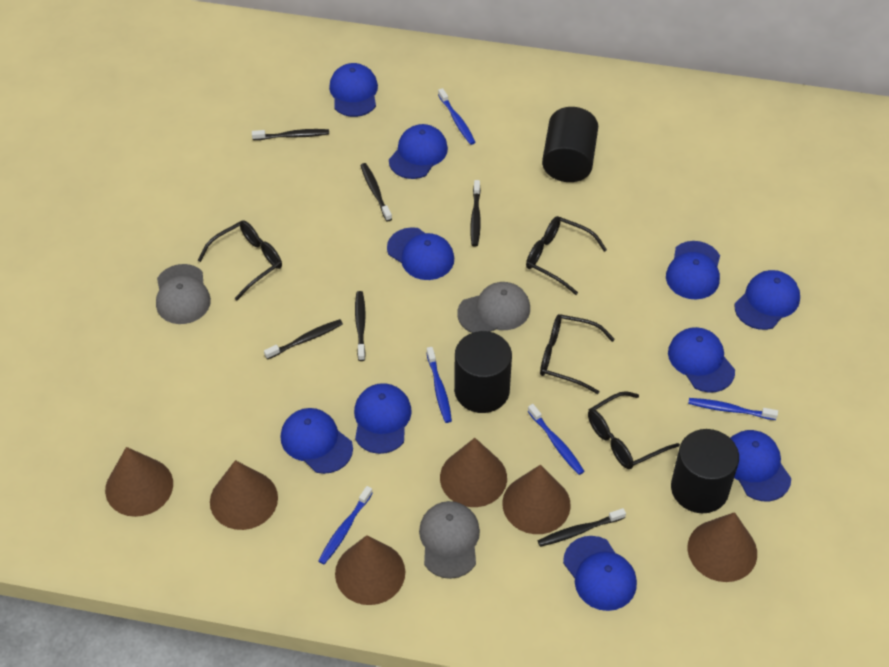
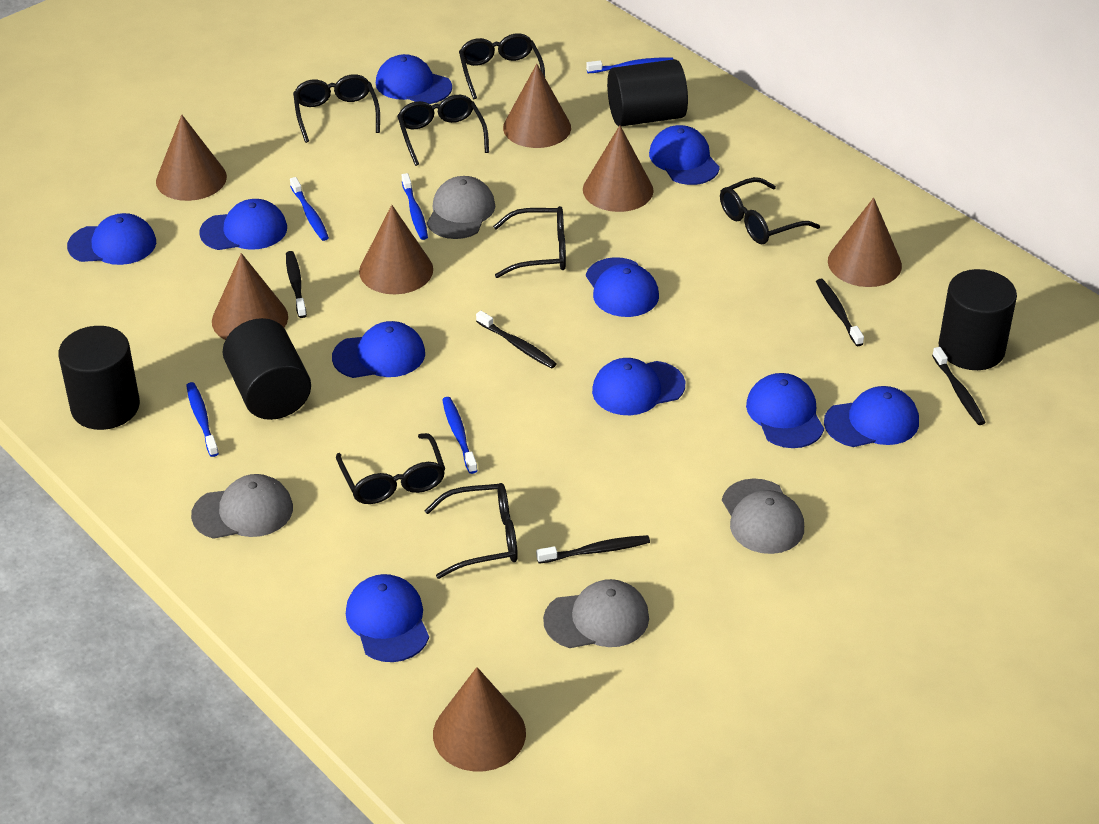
black cylinder: 3 -> 4
black glasses: 4 -> 7
black toothbrush: 6 -> 5
brown cone: 6 -> 7
grey cap: 3 -> 4

